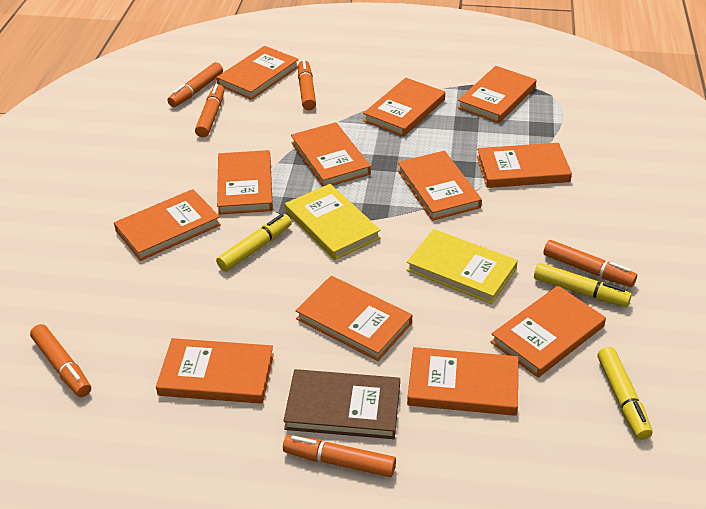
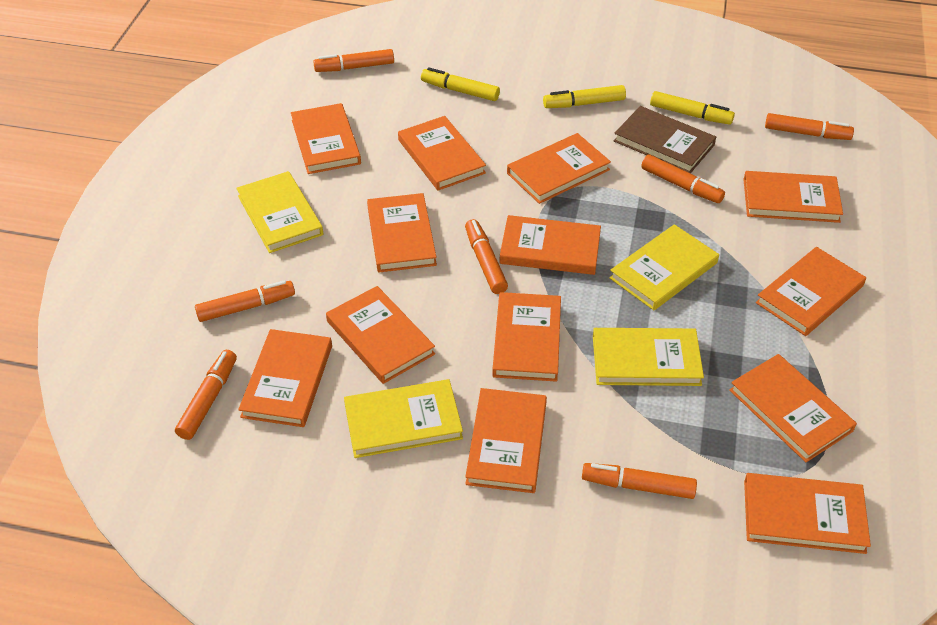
orange book: 12 -> 13
orange marker: 6 -> 7
yellow book: 2 -> 4

